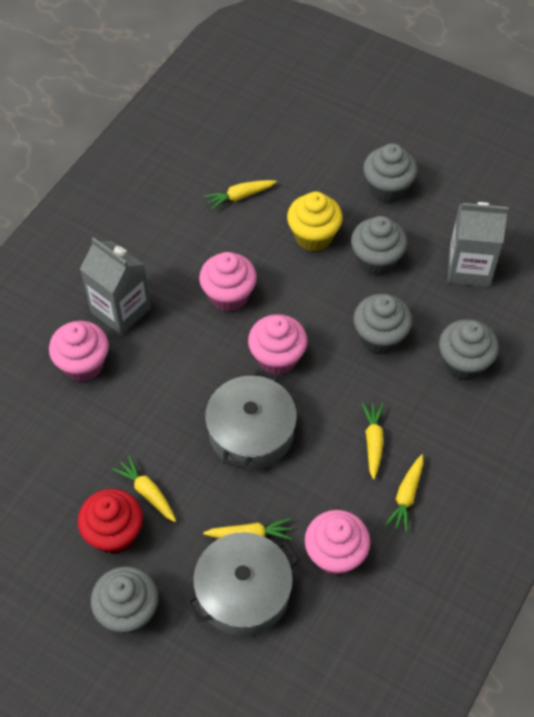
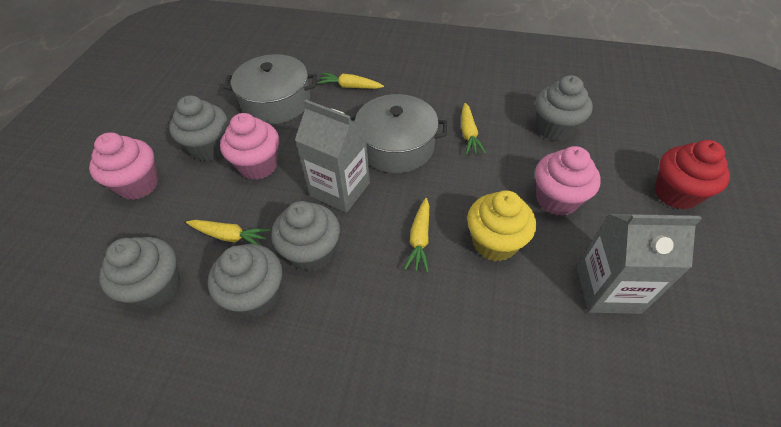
pink cupcake: 4 -> 3
yellow carrot: 5 -> 4

